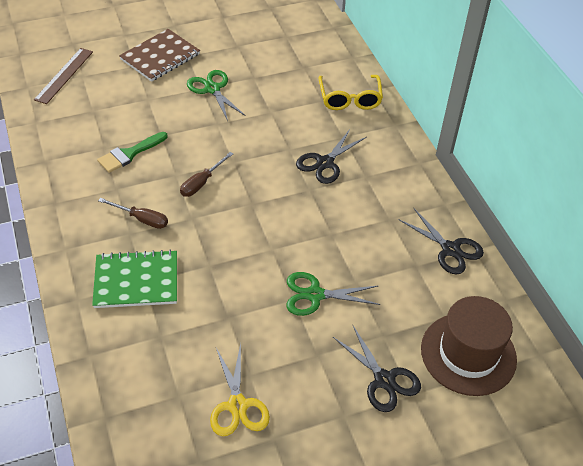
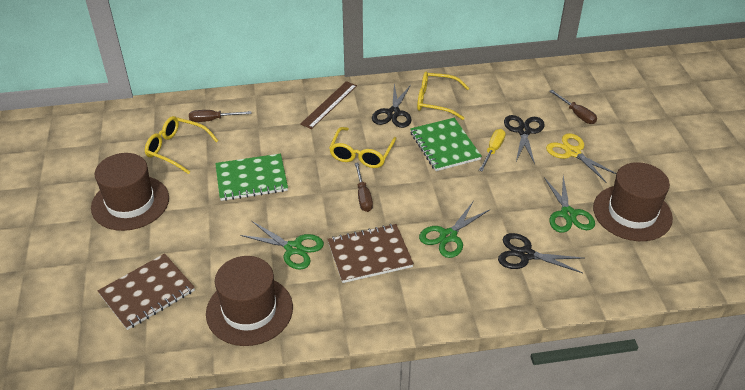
brown hat: 1 -> 3
brown notebook: 1 -> 2
brown screwdriver: 2 -> 3
green brush: 1 -> 0
green notebook: 1 -> 2
green scissors: 2 -> 3
yellow glasses: 1 -> 3
yellow screwdriver: 0 -> 1

